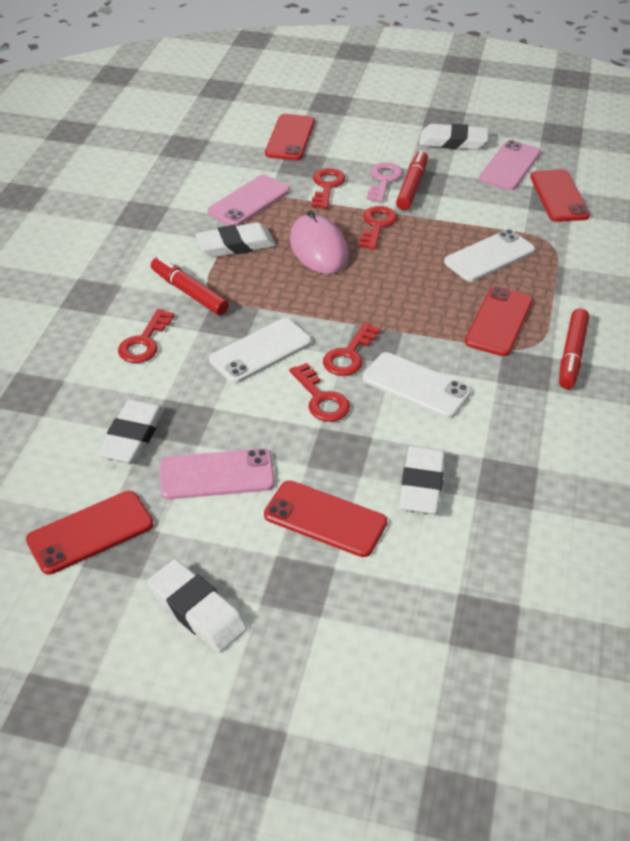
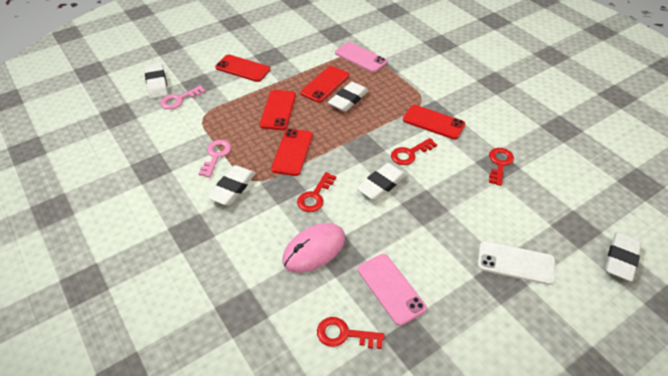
pink key: 1 -> 2
pink phone: 3 -> 2
red key: 5 -> 4
red marker: 3 -> 0
white phone: 3 -> 1

